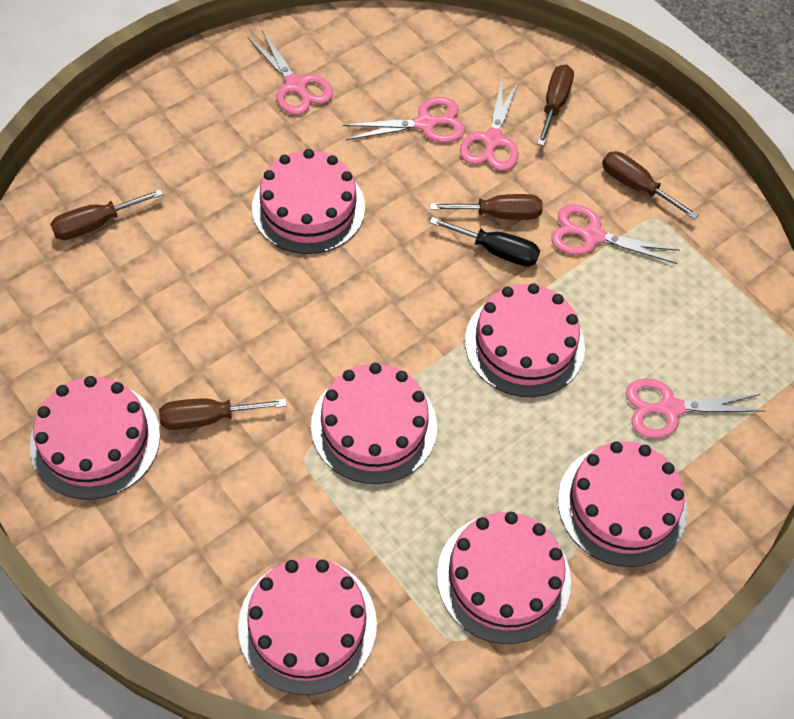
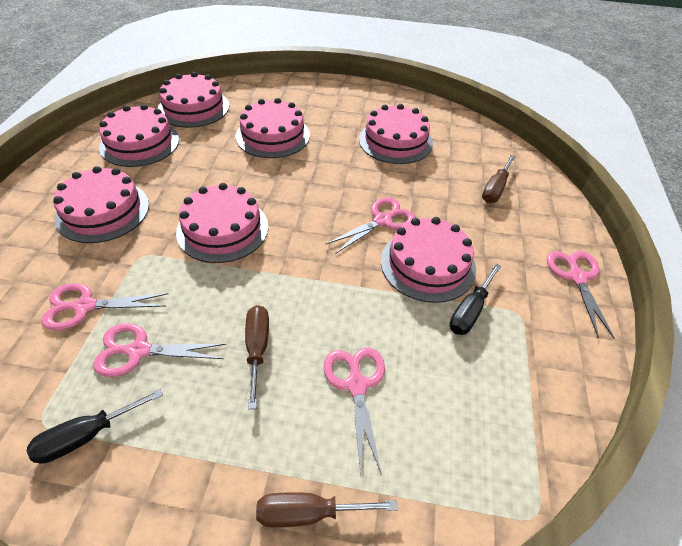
black screwdriver: 1 -> 2
brown screwdriver: 5 -> 3

